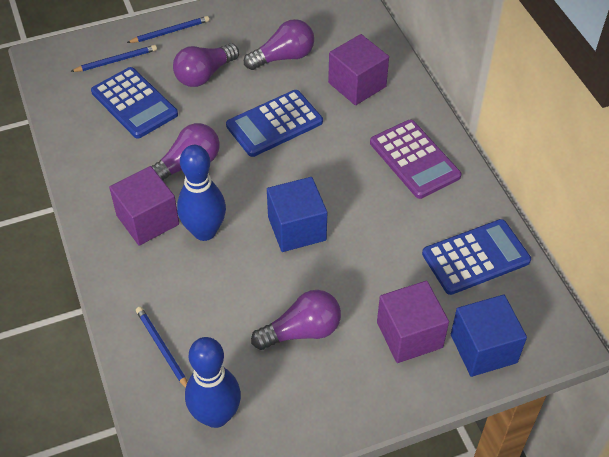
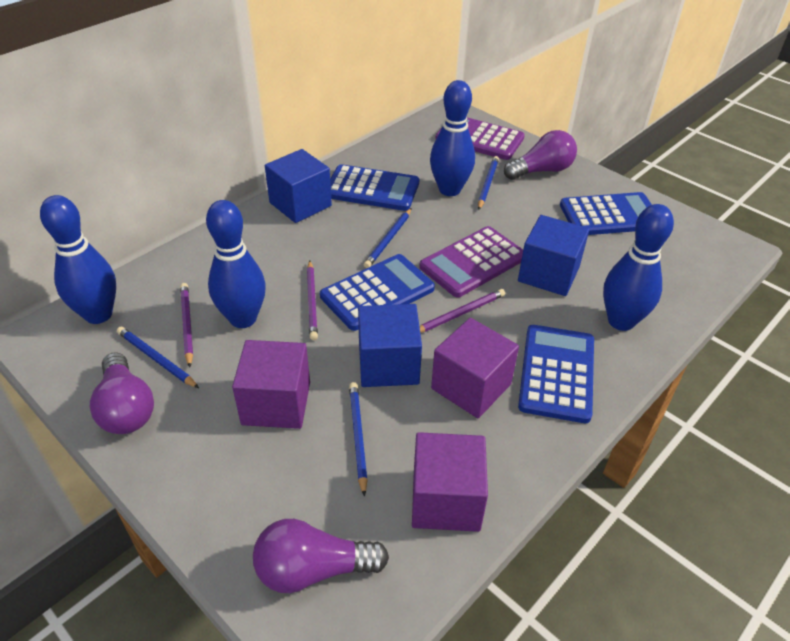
blue bowling pin: 2 -> 4
blue calculator: 3 -> 4
blue cube: 2 -> 3
blue pencil: 3 -> 4
purple calculator: 1 -> 2
purple light bulb: 4 -> 3
purple pencil: 0 -> 3

